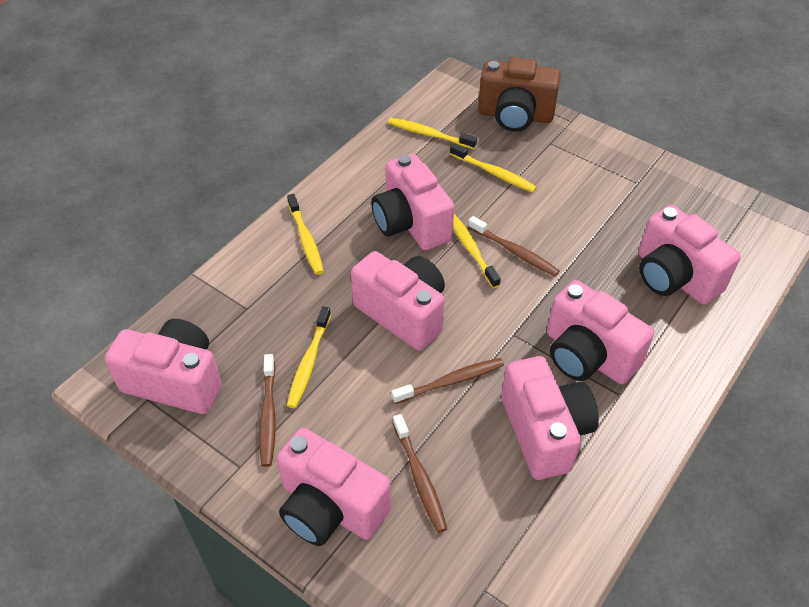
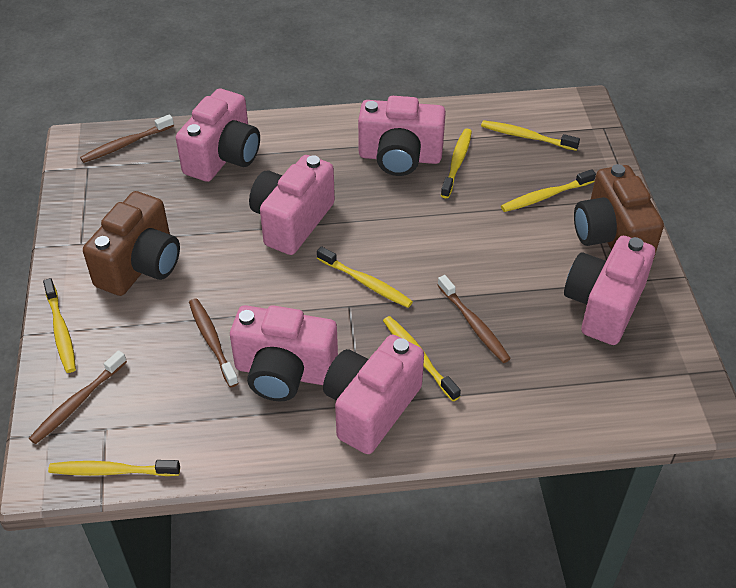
brown camera: 1 -> 2
pink camera: 7 -> 6
yellow toothbrush: 5 -> 7

